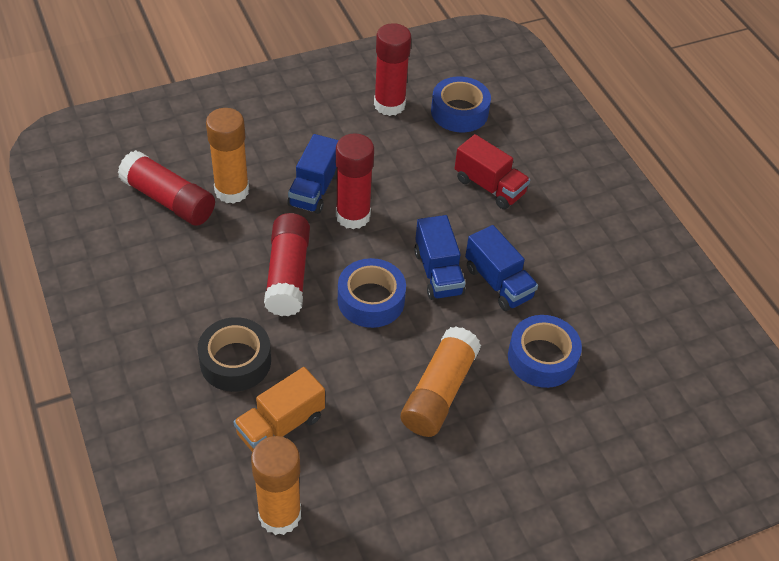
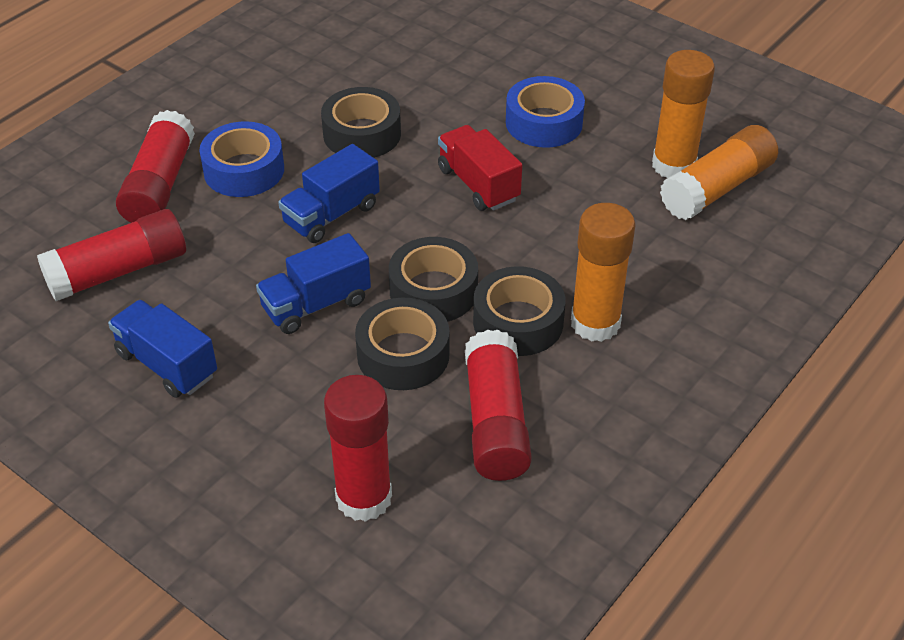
black tape: 1 -> 4
blue tape: 3 -> 2
orange truck: 1 -> 0

